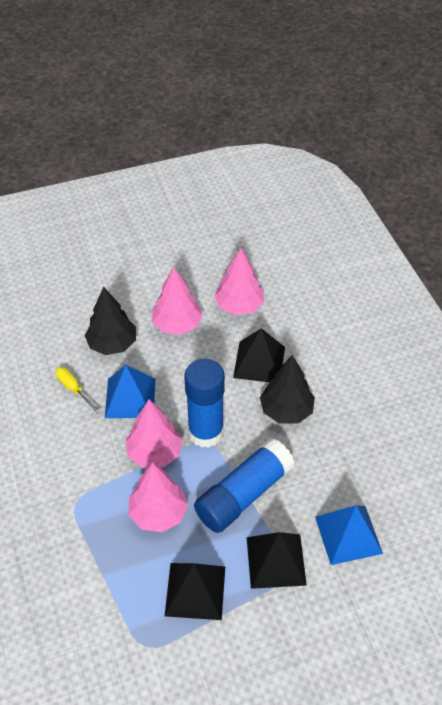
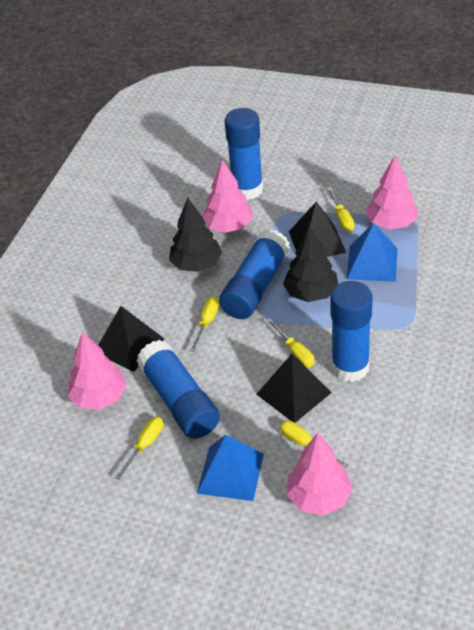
blue glue stick: 2 -> 4
yellow screwdriver: 1 -> 5

